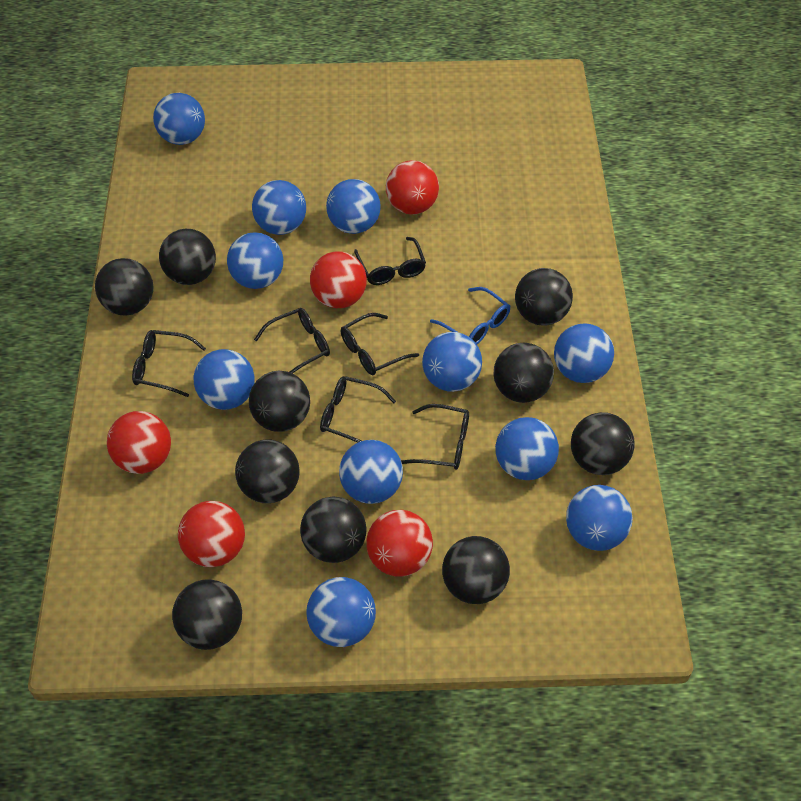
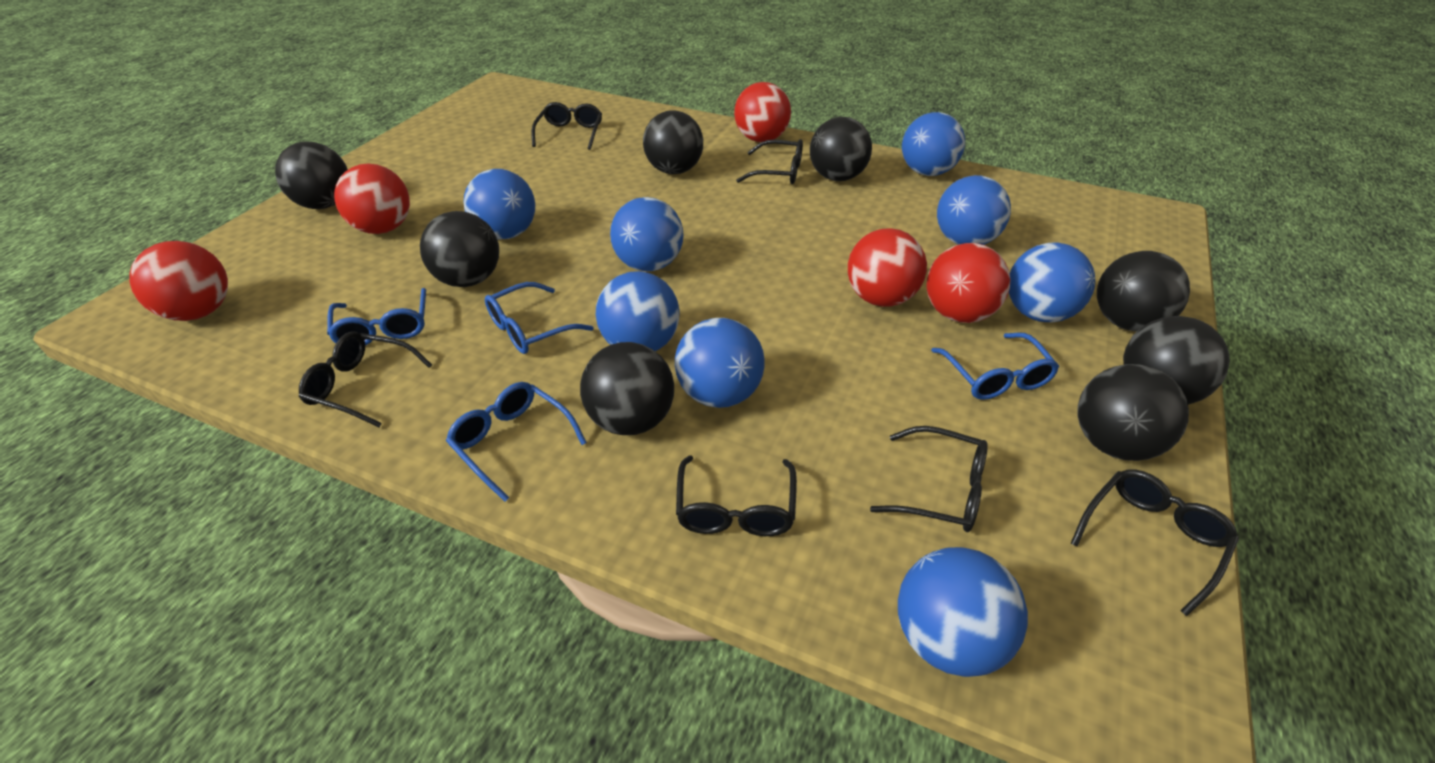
black ball: 10 -> 8
blue ball: 11 -> 8
blue glasses: 1 -> 4

